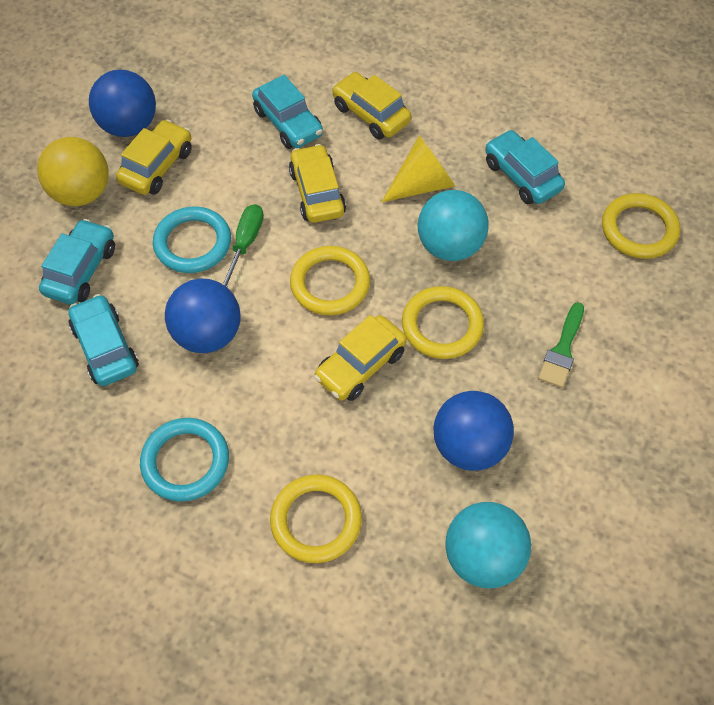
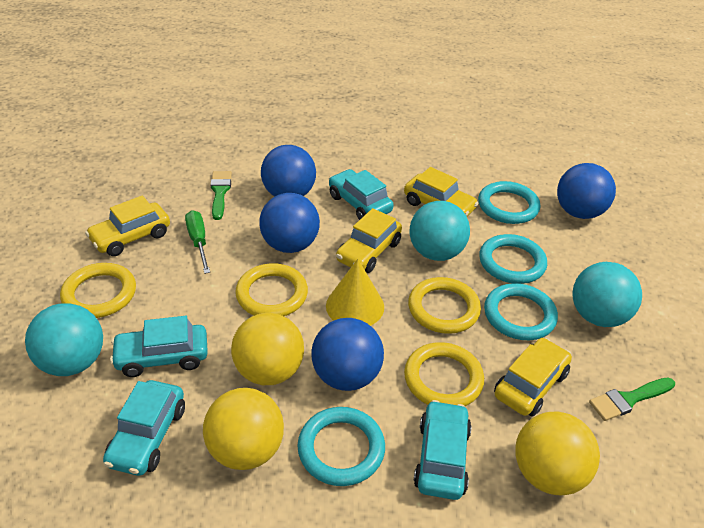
blue ball: 3 -> 4
green brush: 1 -> 2
turquoise ball: 2 -> 3
turquoise ring: 2 -> 4
yellow ball: 1 -> 3

